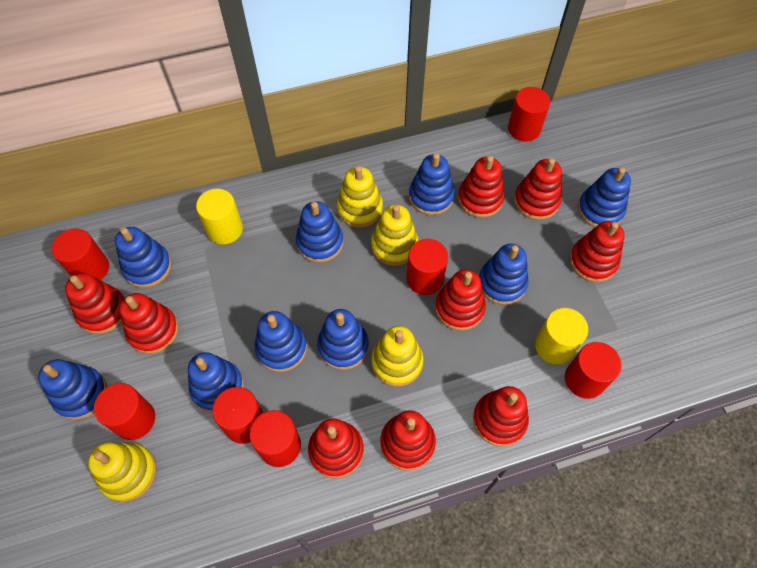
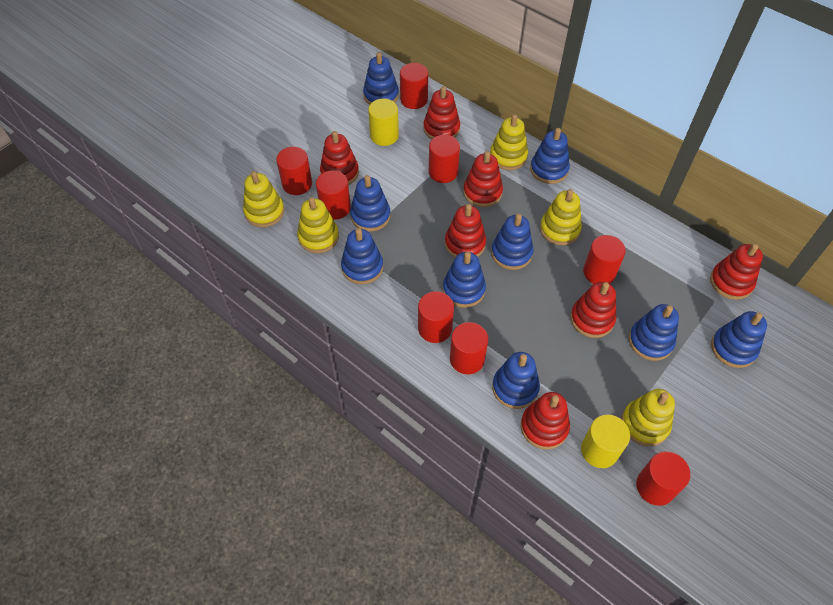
red cylinder: 7 -> 8
red stacking toy: 9 -> 7
yellow stacking toy: 4 -> 5

